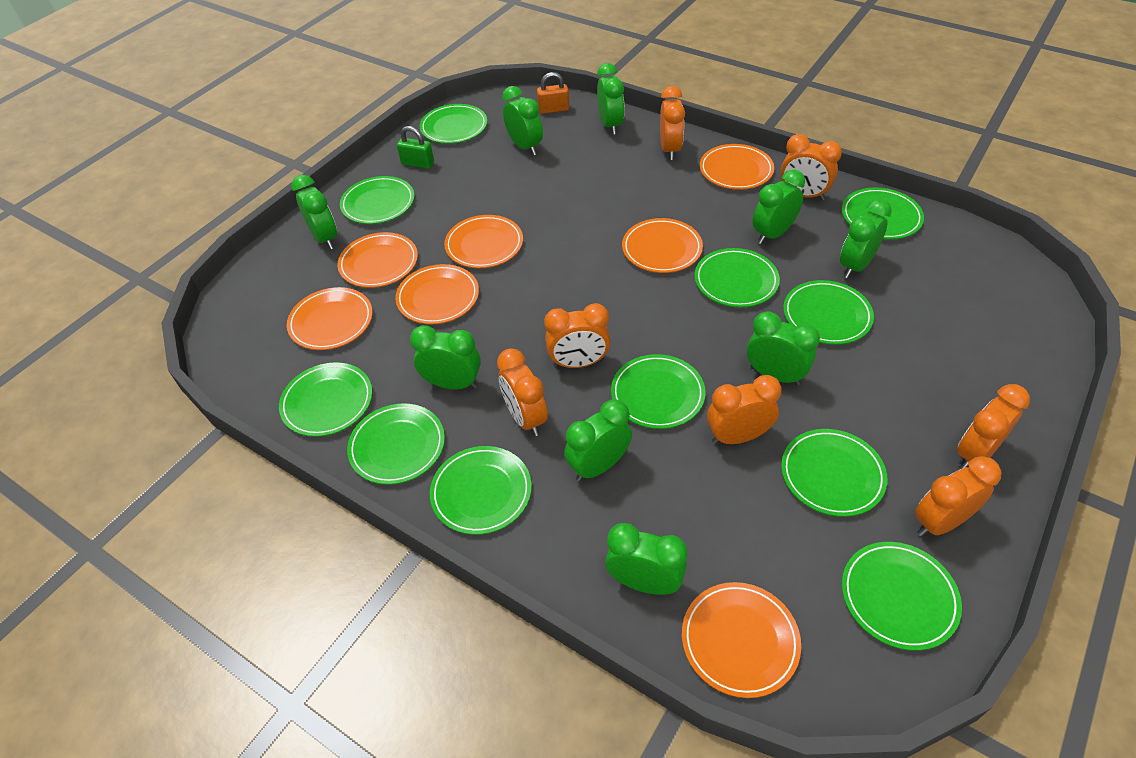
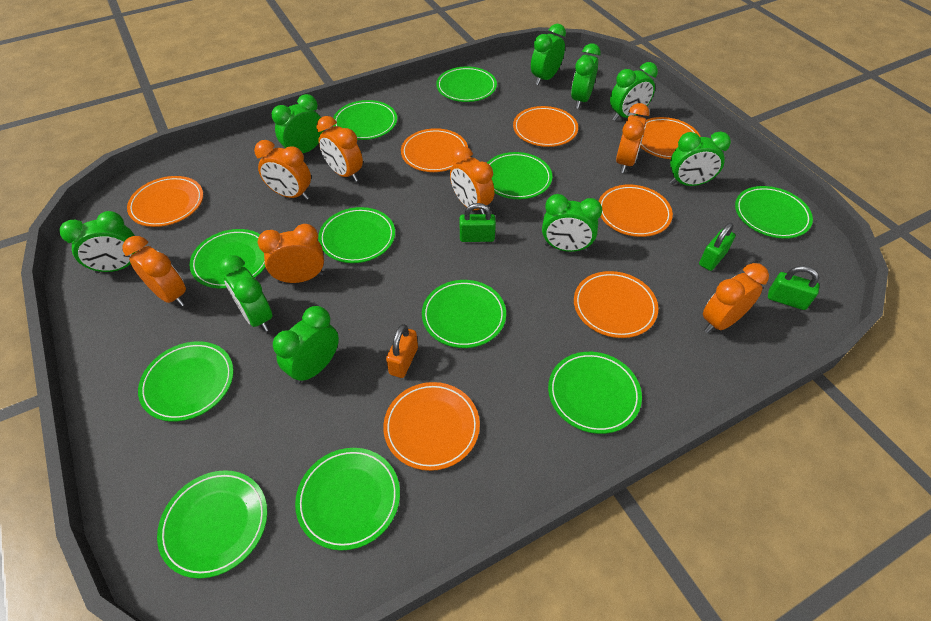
green padlock: 1 -> 3

